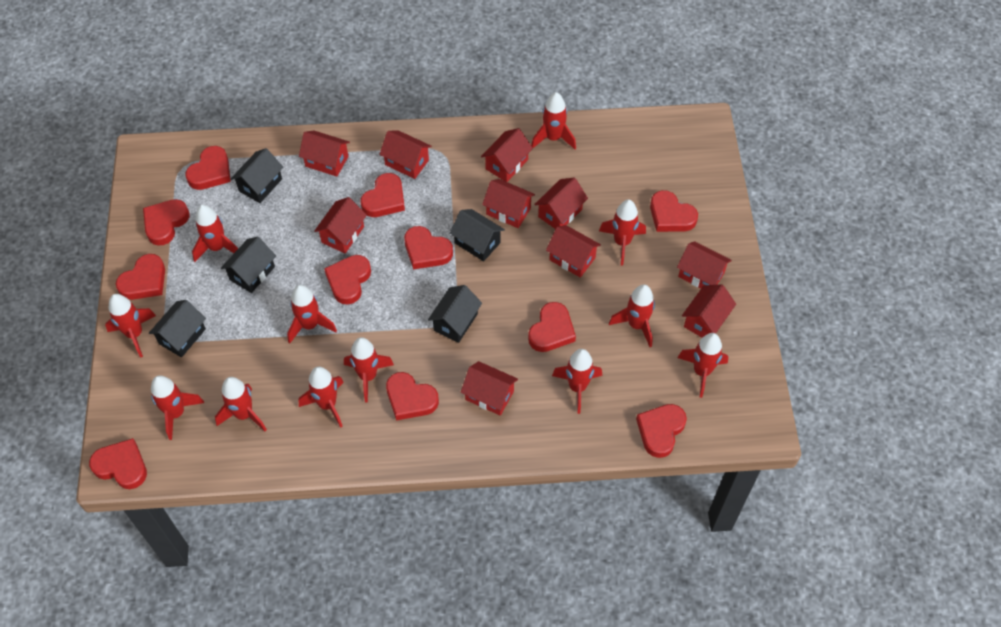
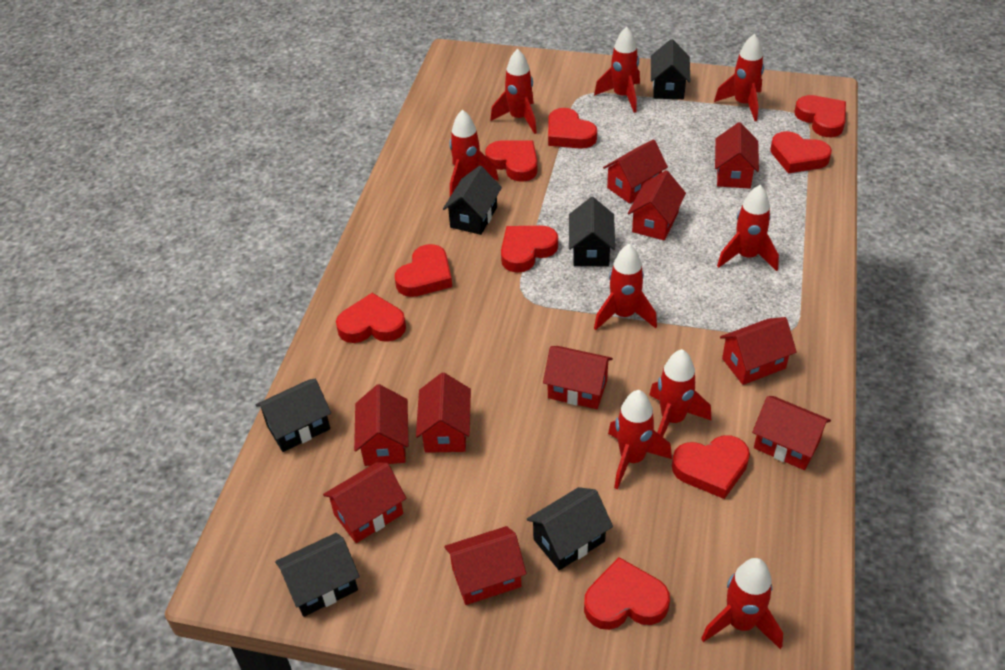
black house: 5 -> 6
red heart: 11 -> 9
red rocket: 12 -> 9

